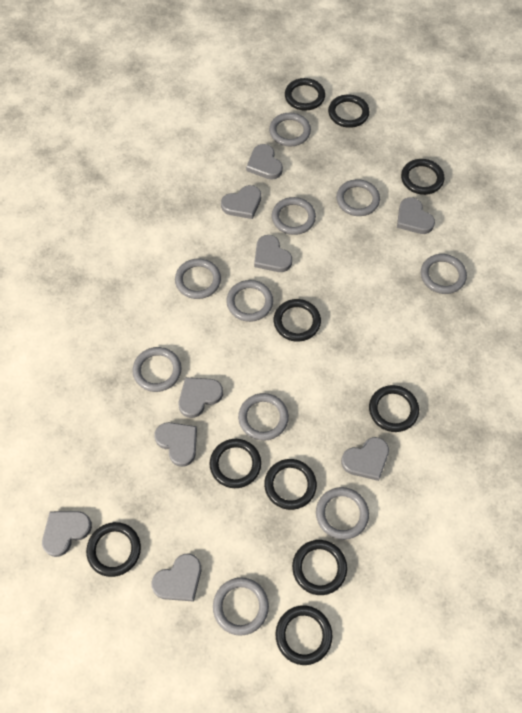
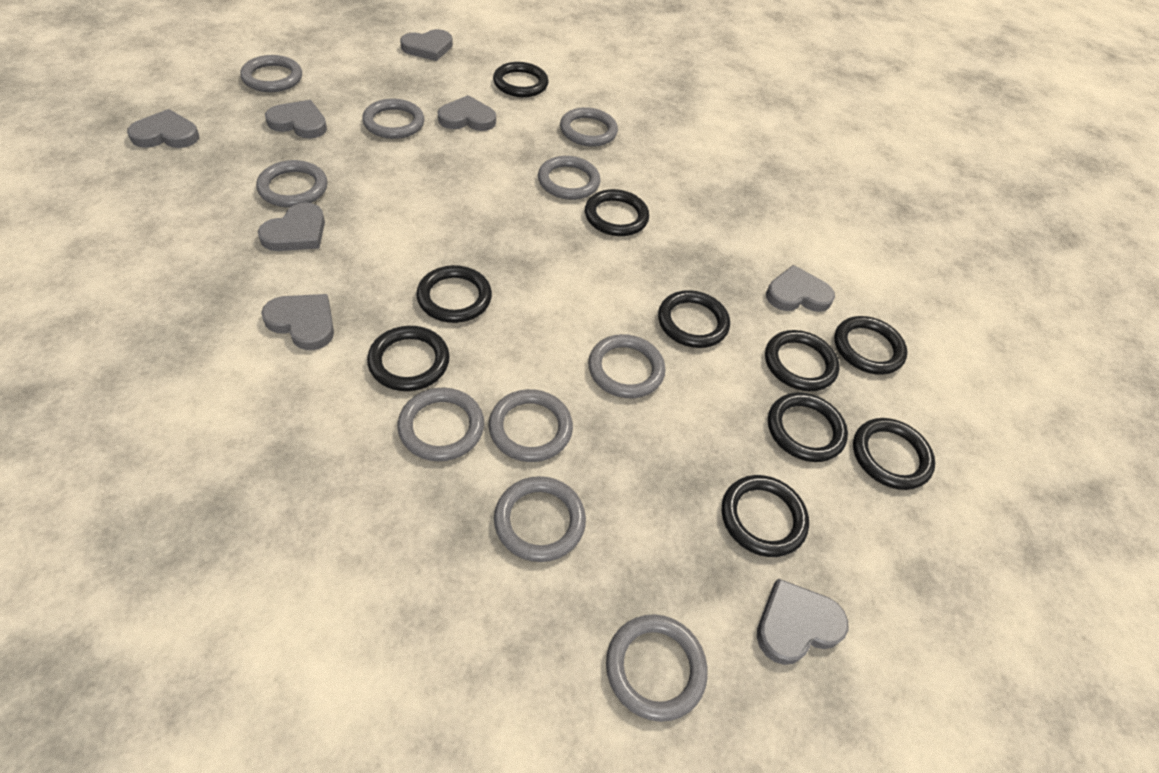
grey heart: 9 -> 8

